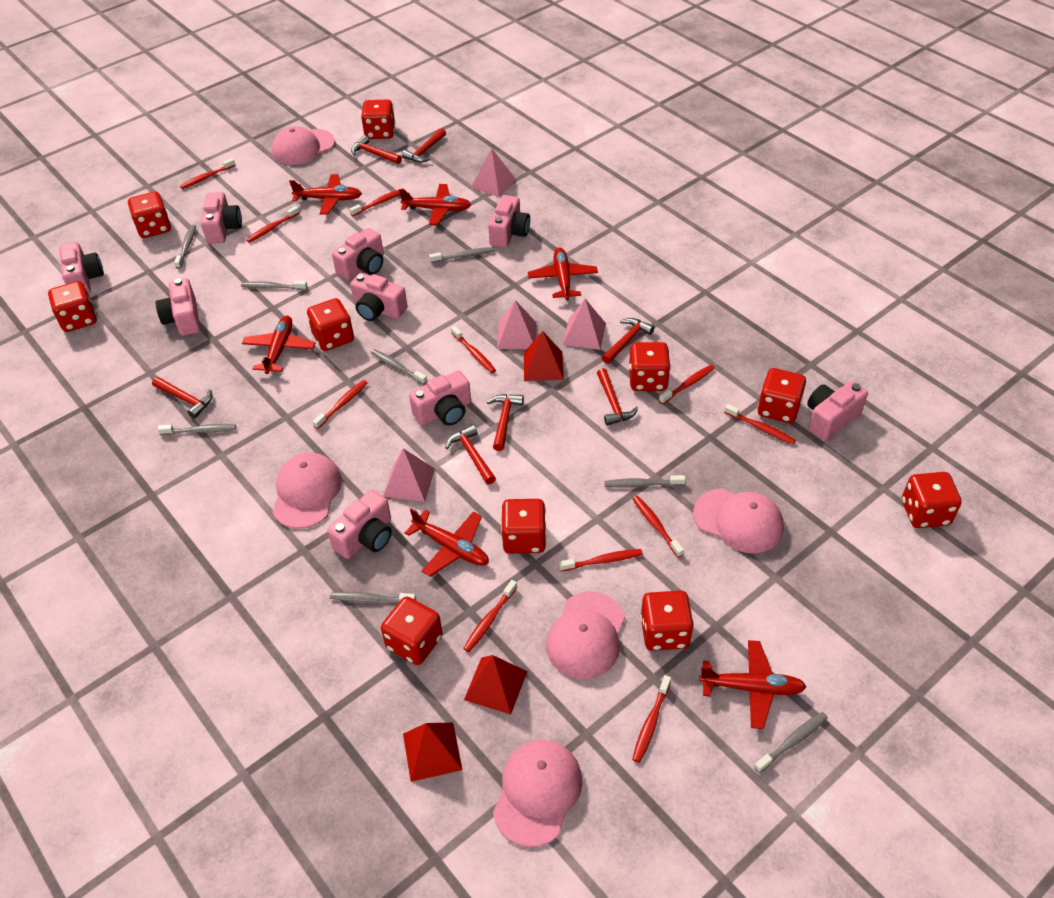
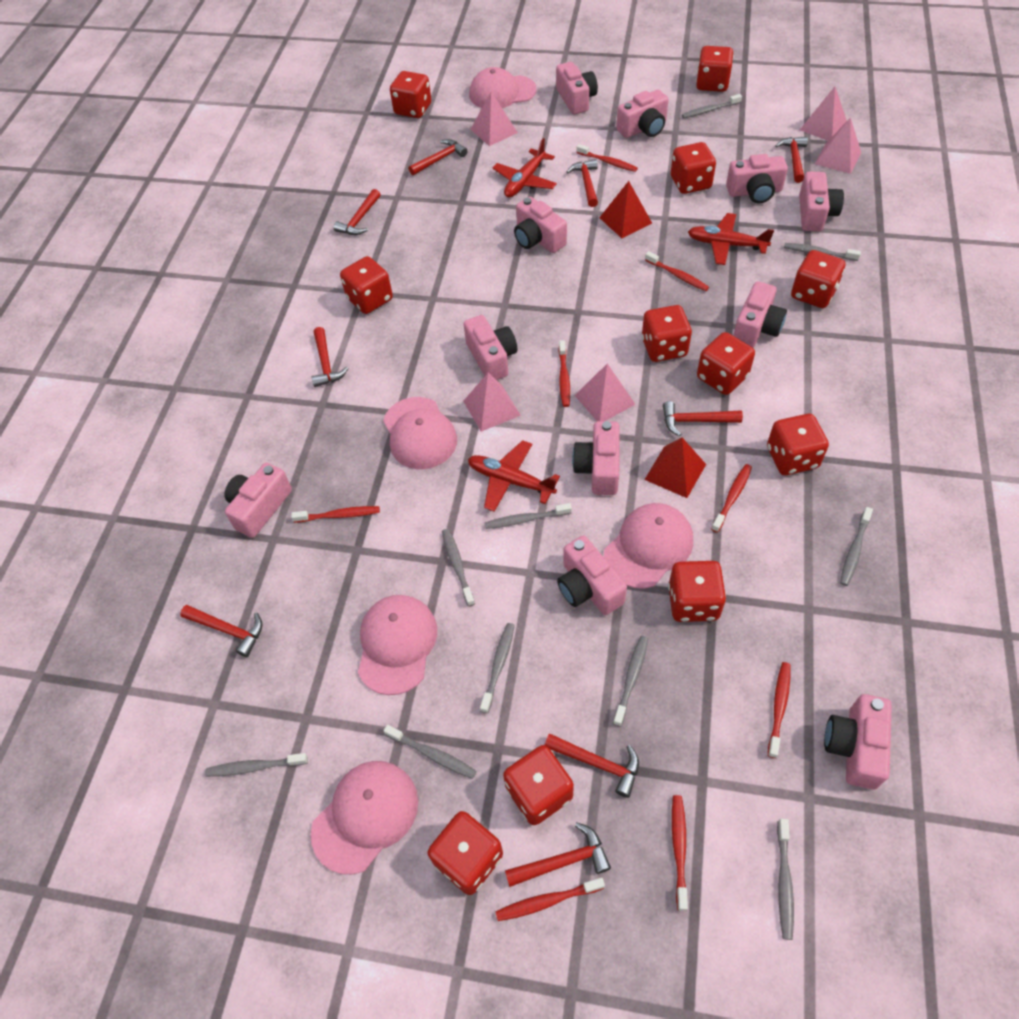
grey toothbrush: 8 -> 10
pink camera: 9 -> 11
pink pyramid: 4 -> 5
red dice: 10 -> 11
red hammer: 7 -> 9
red plane: 6 -> 3
red pyramid: 3 -> 2
red toothbrush: 11 -> 8

